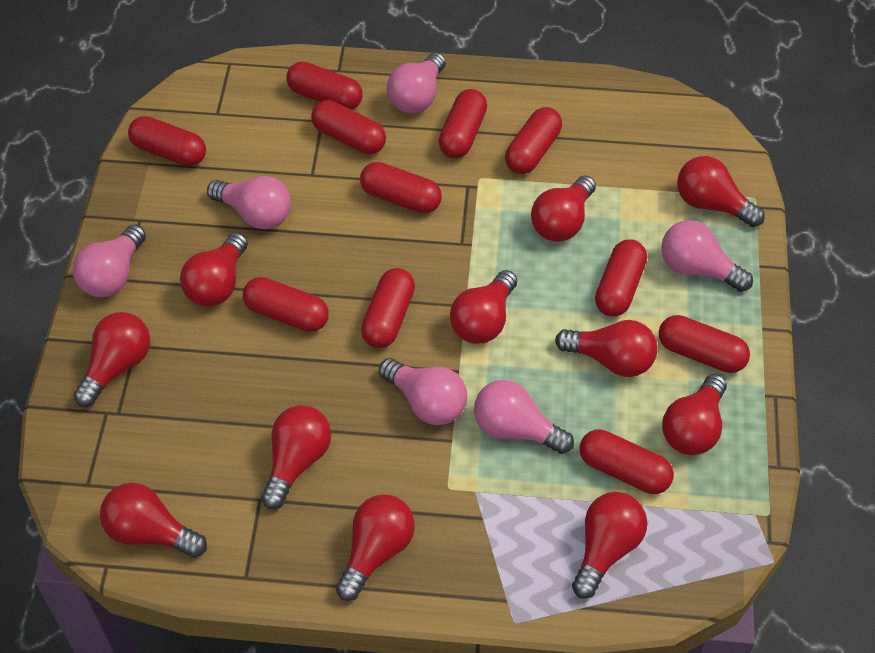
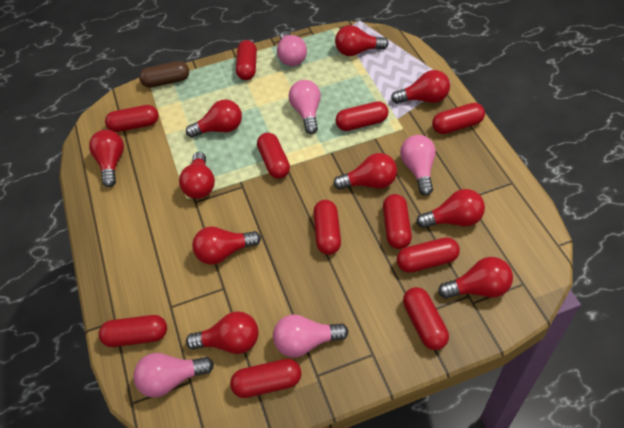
brown capsule: 0 -> 1
pink light bulb: 6 -> 5
red light bulb: 11 -> 10

